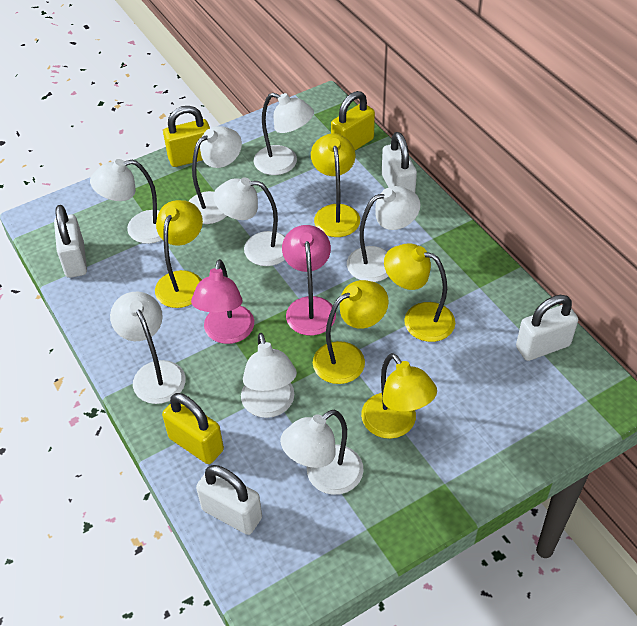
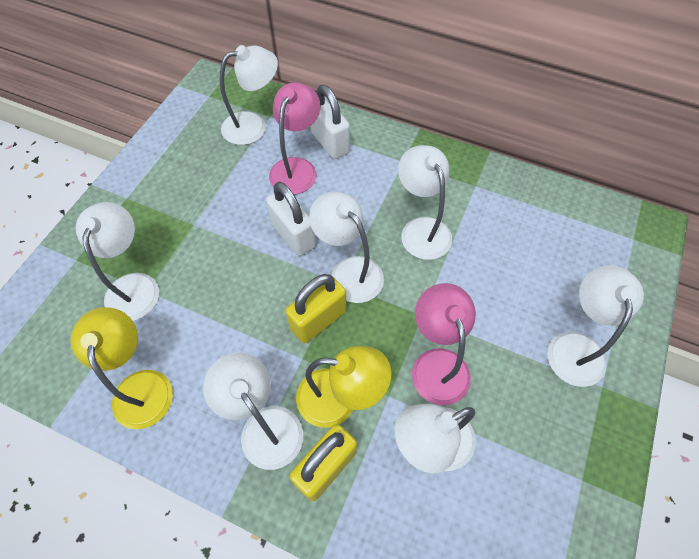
white lamp: 8 -> 7
white padlock: 4 -> 2
yellow lamp: 5 -> 2
yellow padlock: 3 -> 2

